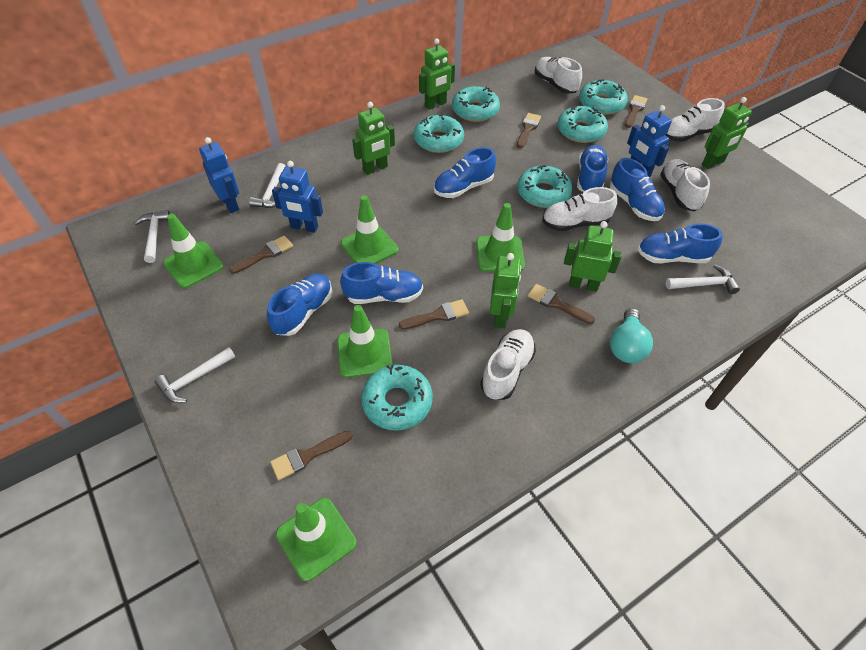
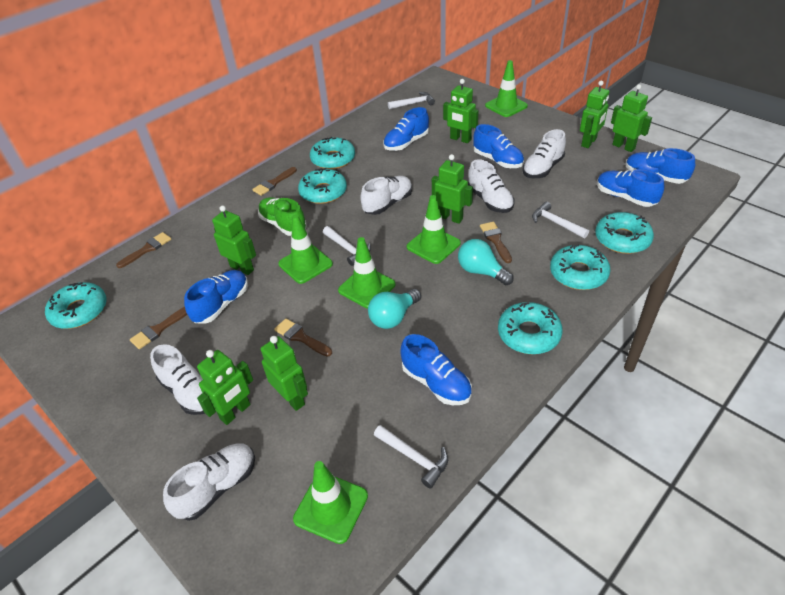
blue robot: 3 -> 0
brown brush: 6 -> 5
green robot: 5 -> 7
green shoe: 0 -> 1
turquoise light bulb: 1 -> 2

